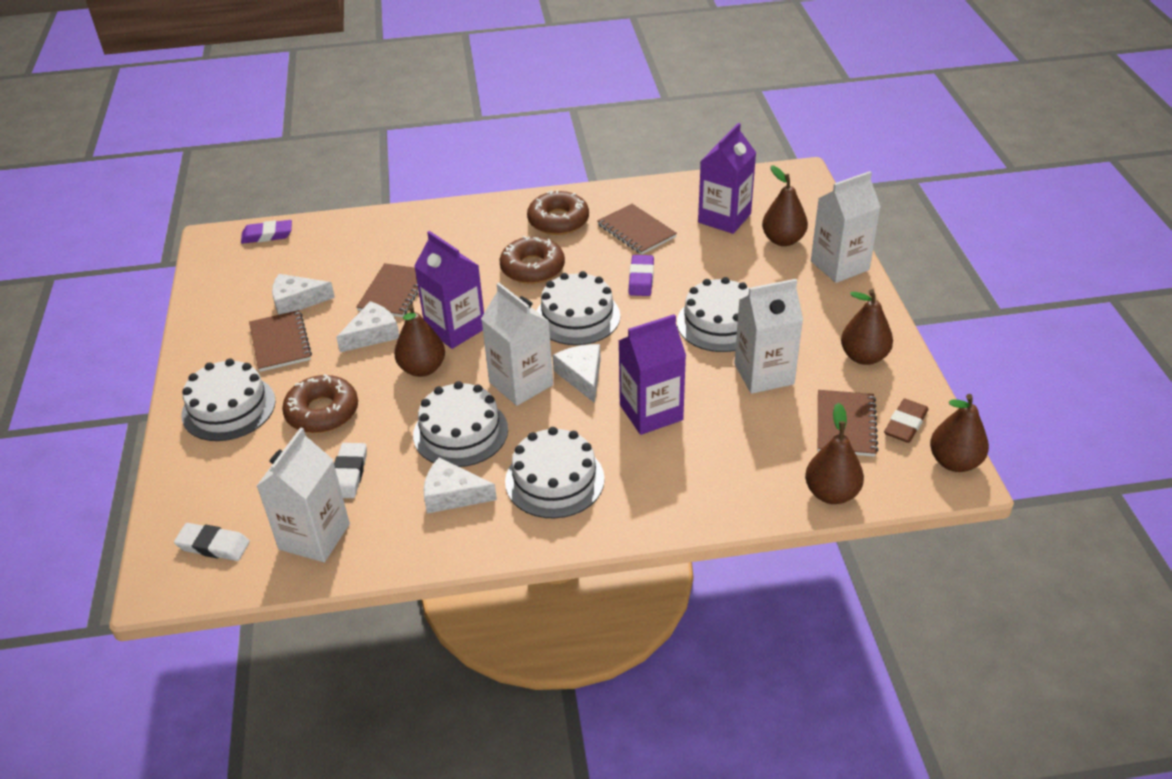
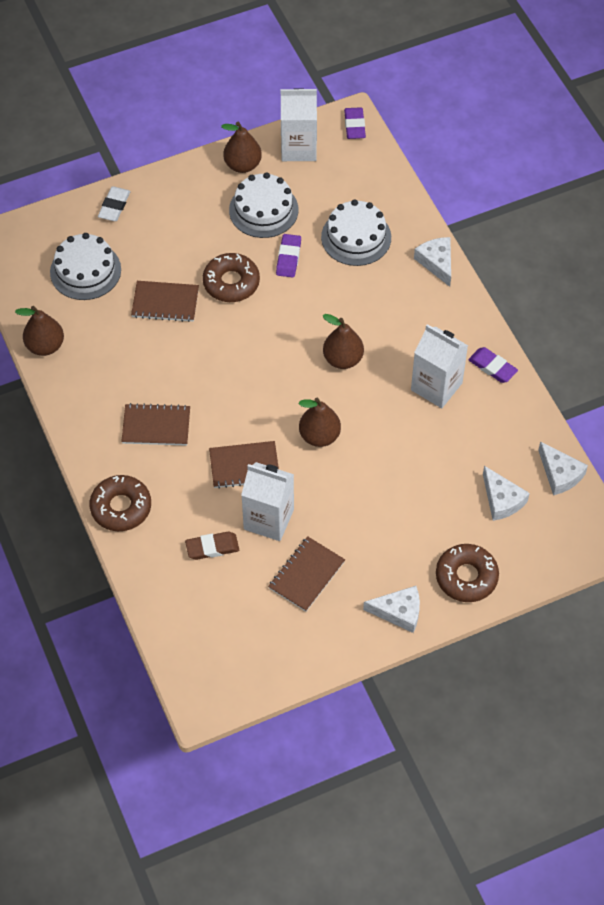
brown pear: 5 -> 4
purple carton: 3 -> 0
purple eraser: 2 -> 3
white cake: 5 -> 3
white carton: 4 -> 3
white eraser: 2 -> 1

